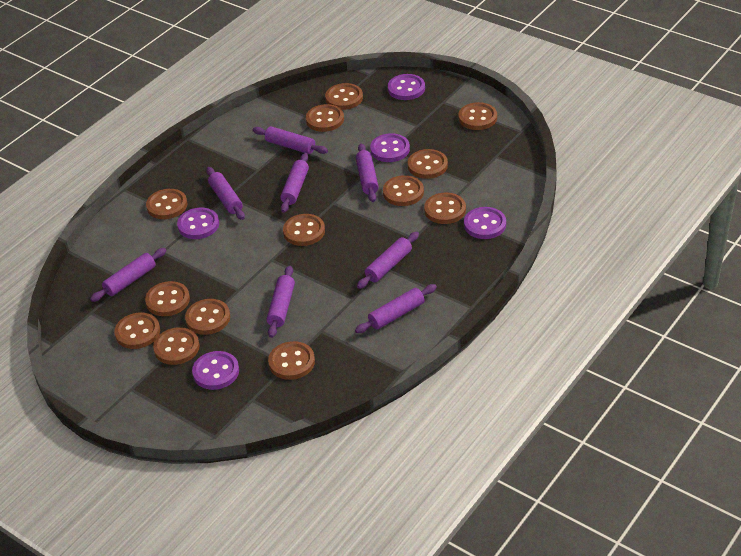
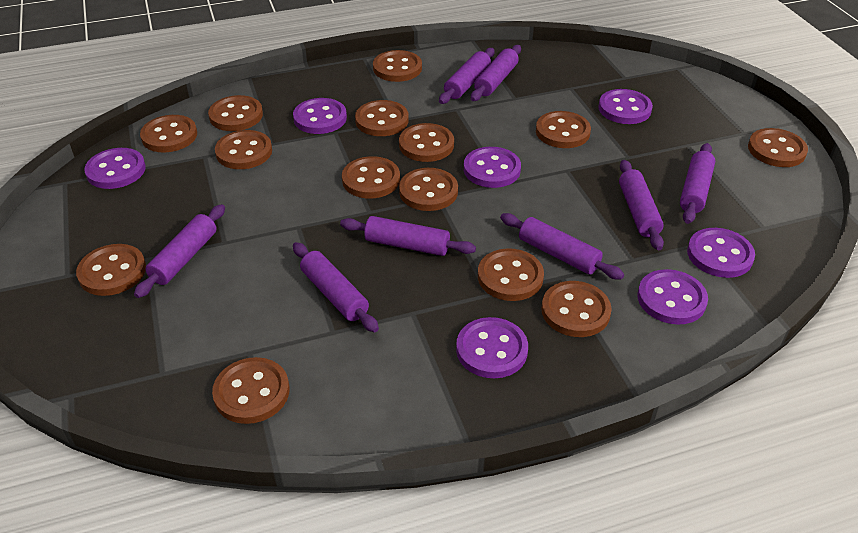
brown button: 13 -> 14
purple button: 5 -> 7

